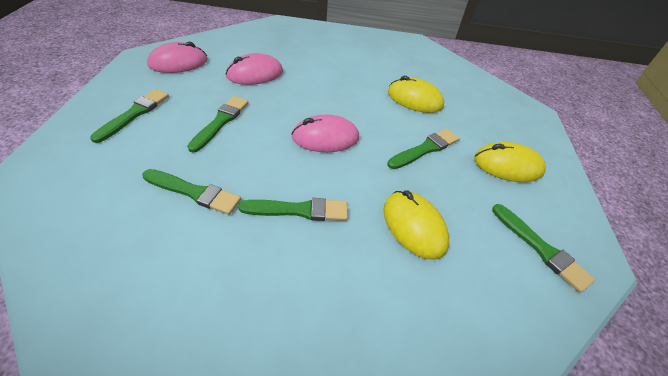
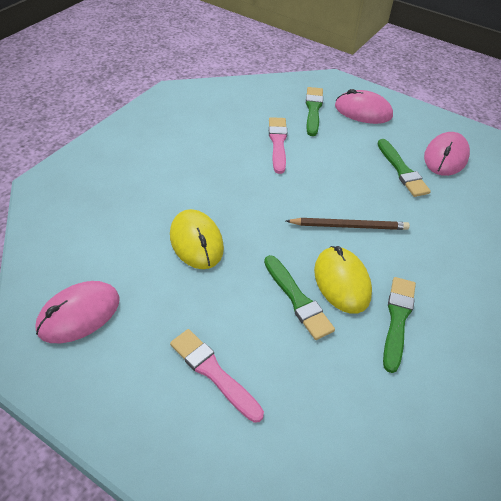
brown pencil: 0 -> 1
green brush: 6 -> 4
pink brush: 0 -> 2
yellow mouse: 3 -> 2

